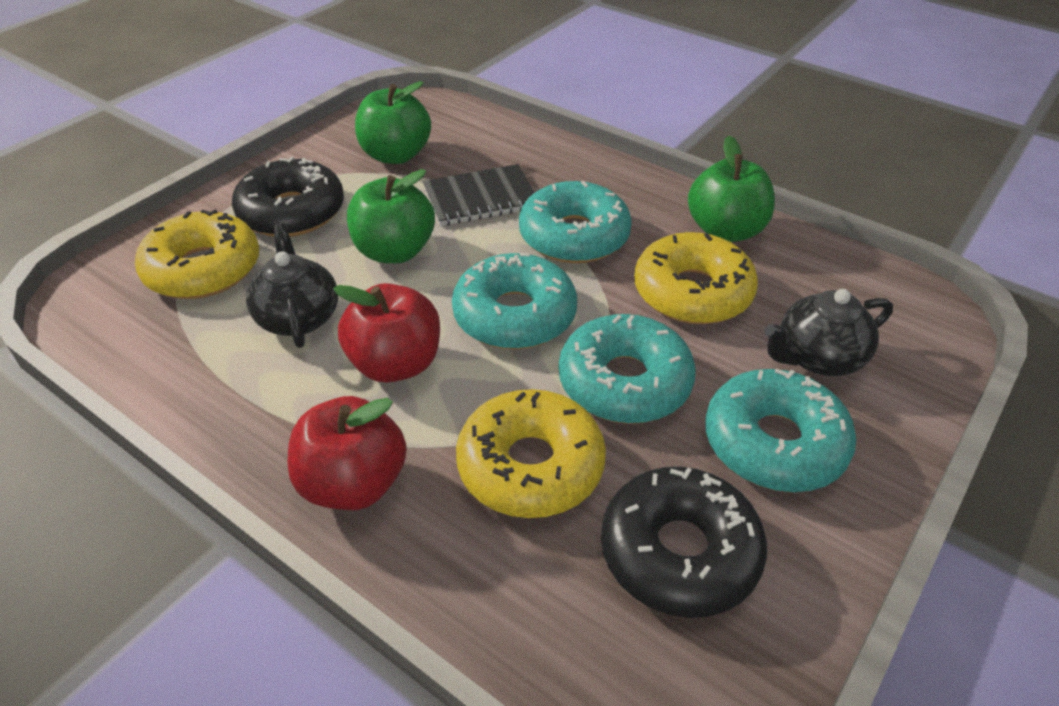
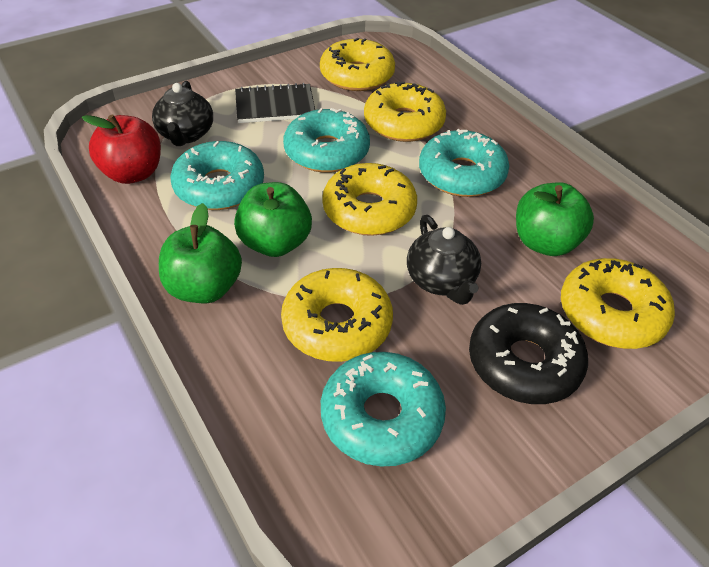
black donut: 2 -> 1
red apple: 2 -> 1
yellow donut: 3 -> 5

